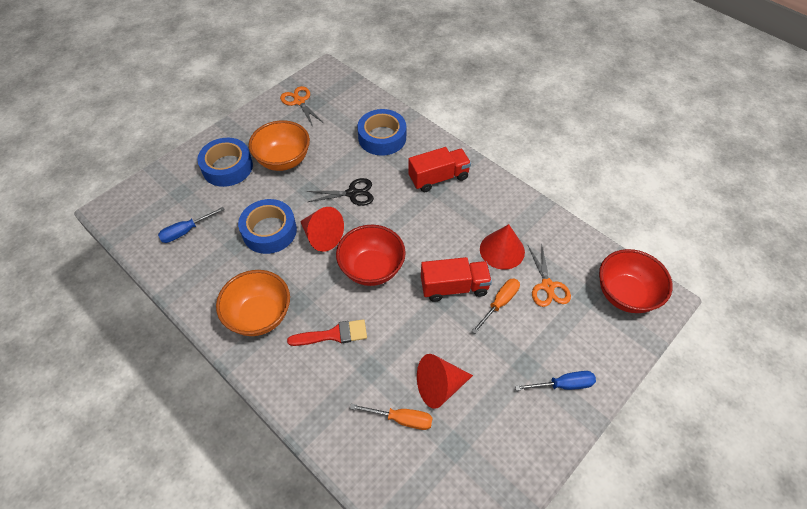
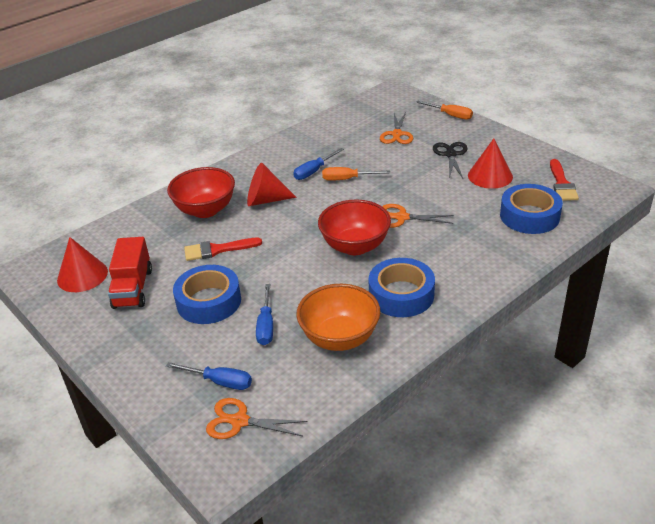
blue screwdriver: 2 -> 3
orange bowl: 2 -> 1
orange scissors: 2 -> 3
red brush: 1 -> 2
red truck: 2 -> 1

